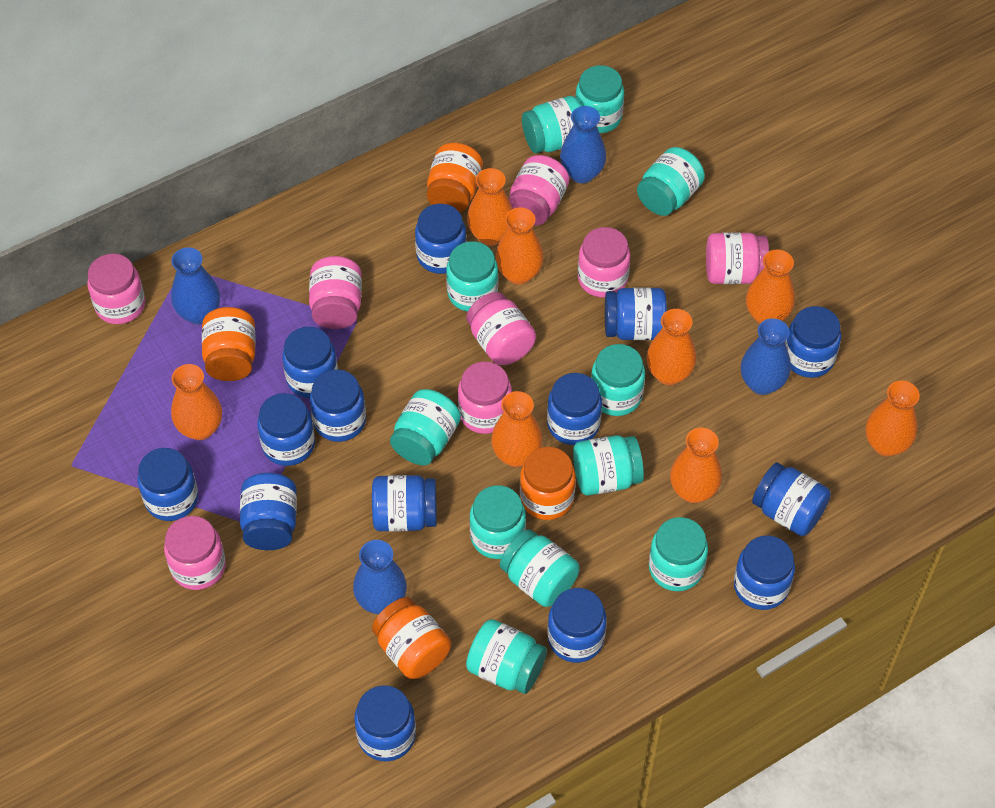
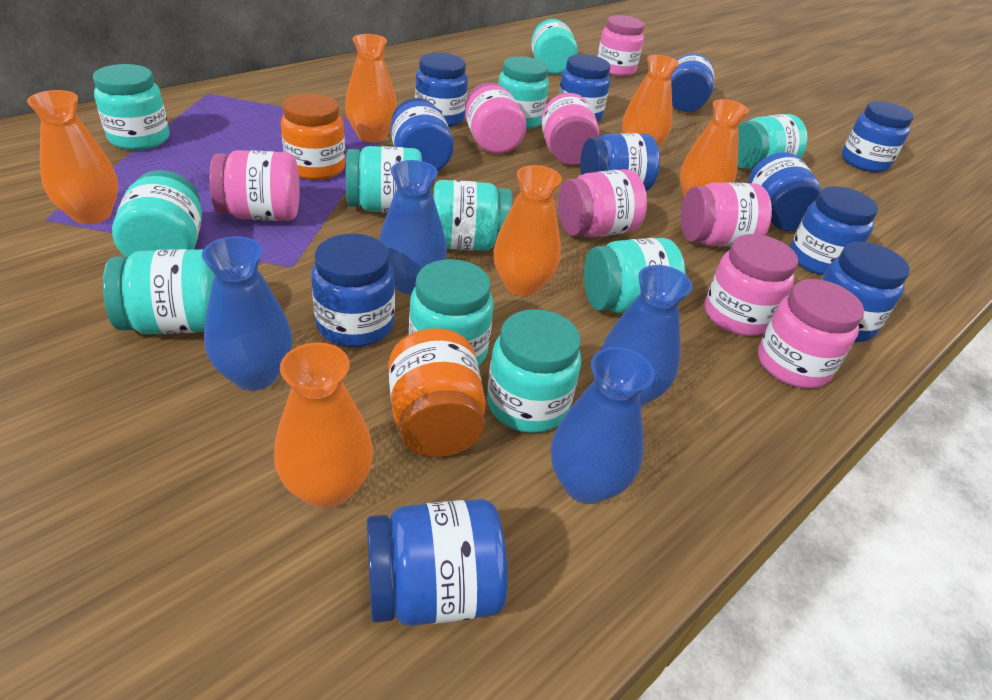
blue jar: 14 -> 11
orange jar: 4 -> 2
orange vase: 8 -> 6

